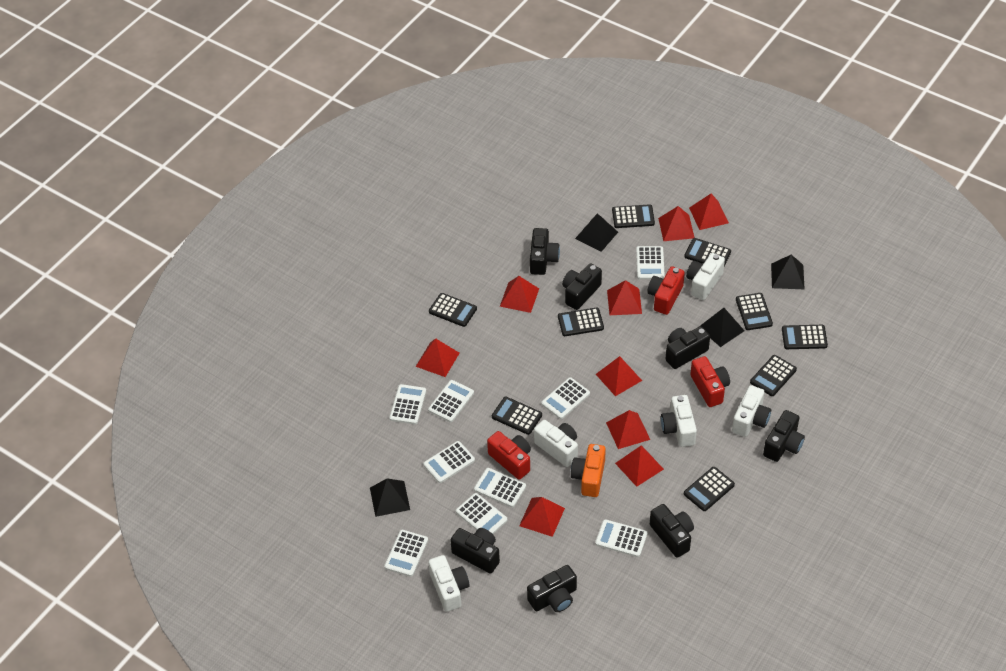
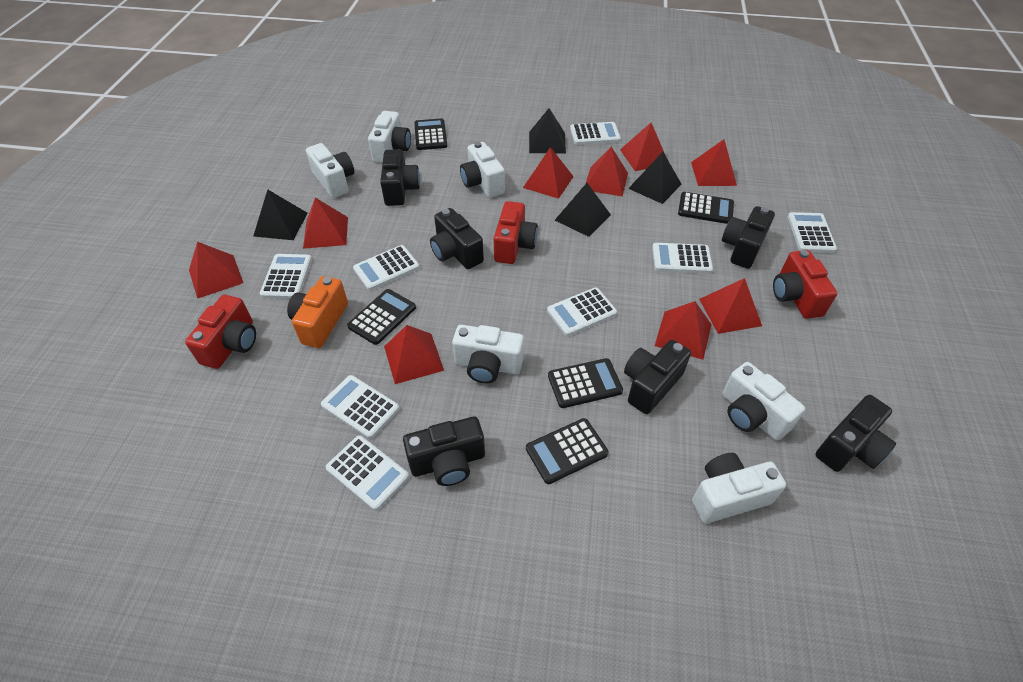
black calculator: 9 -> 5
black camera: 7 -> 6
white calculator: 9 -> 8
white camera: 5 -> 6

